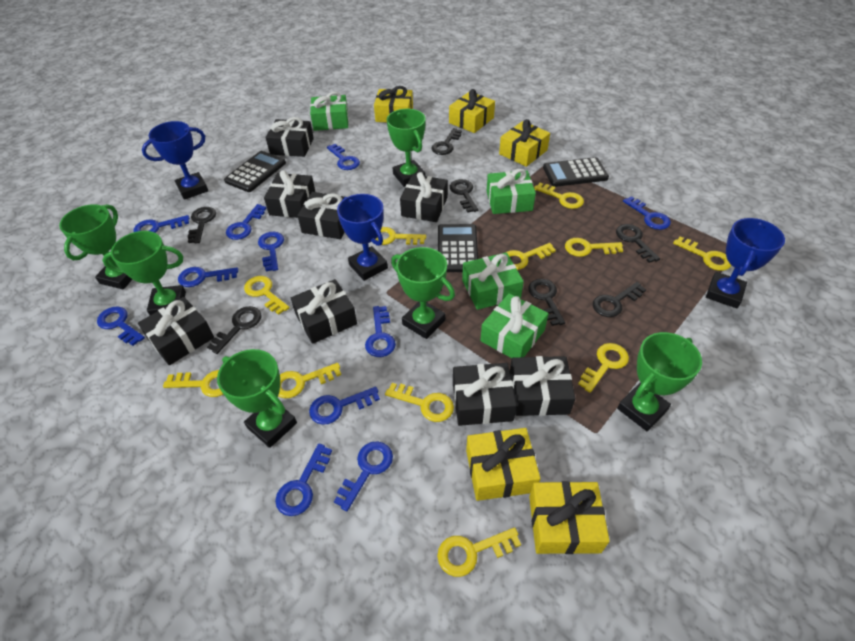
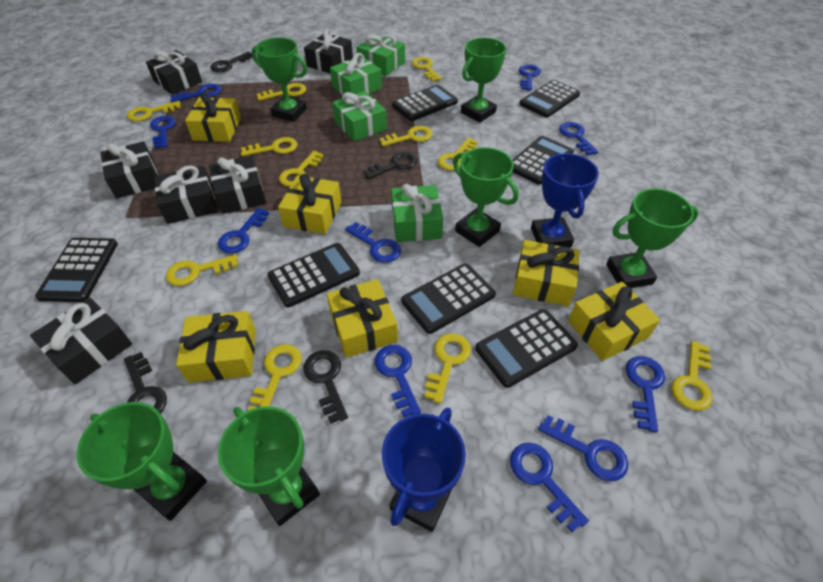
black calculator: 3 -> 7
black gift: 8 -> 6
black key: 7 -> 4
blue key: 11 -> 10
blue trophy: 3 -> 2
yellow gift: 5 -> 6

